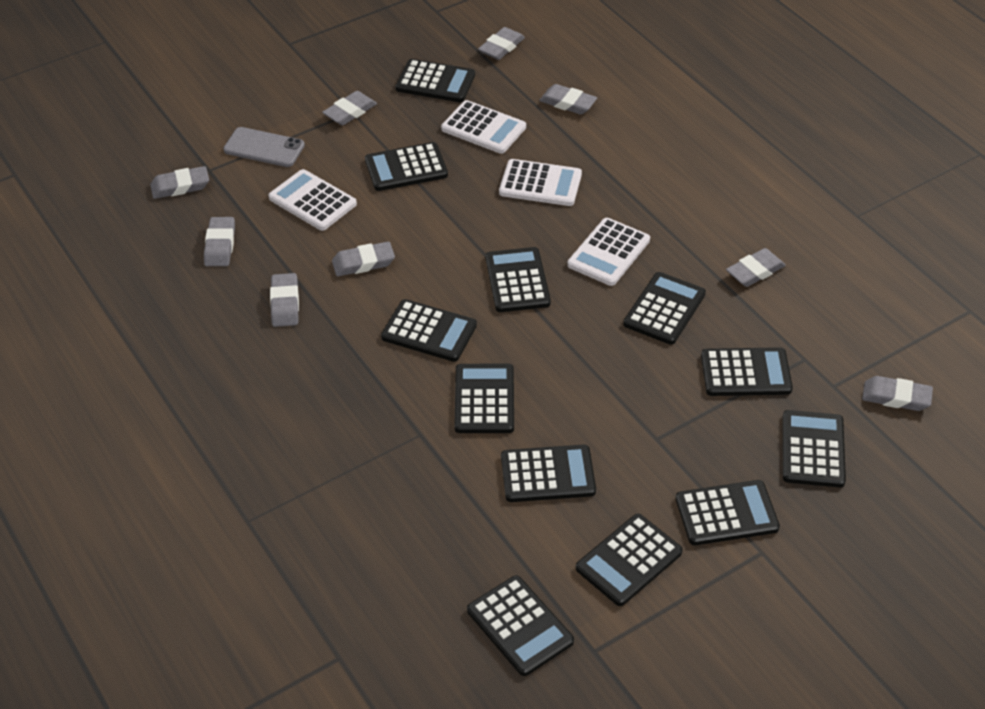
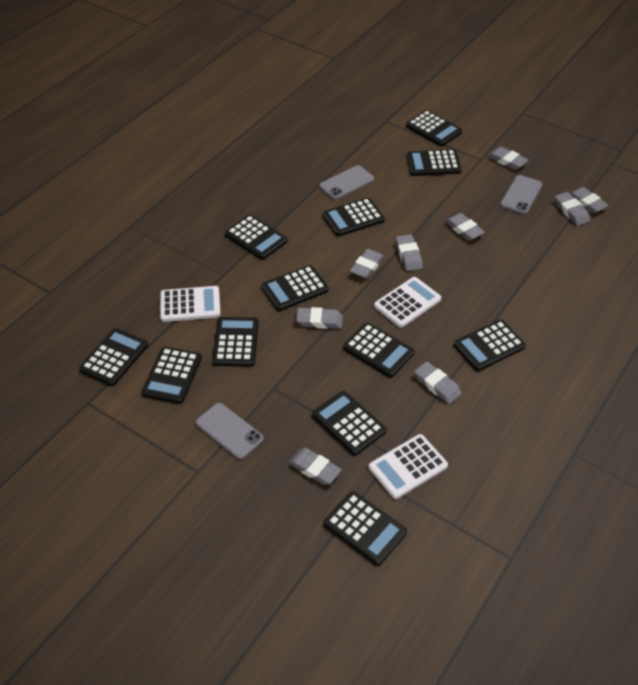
grey phone: 1 -> 3
white calculator: 4 -> 3

